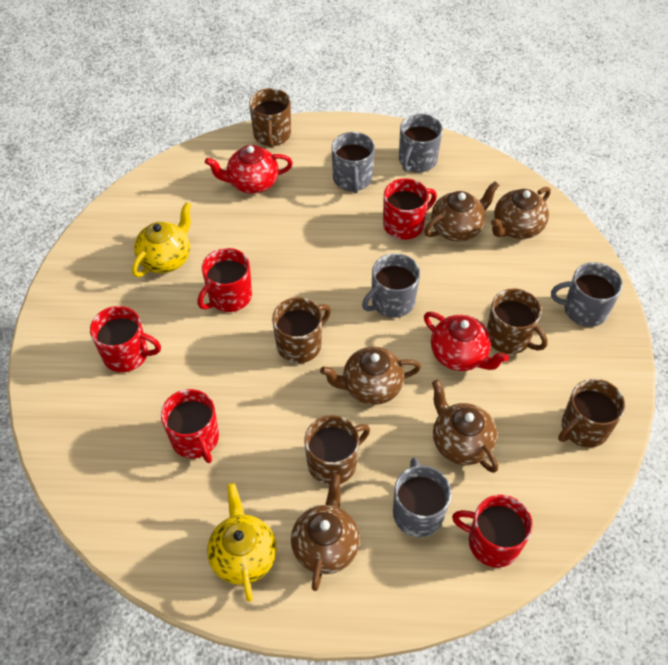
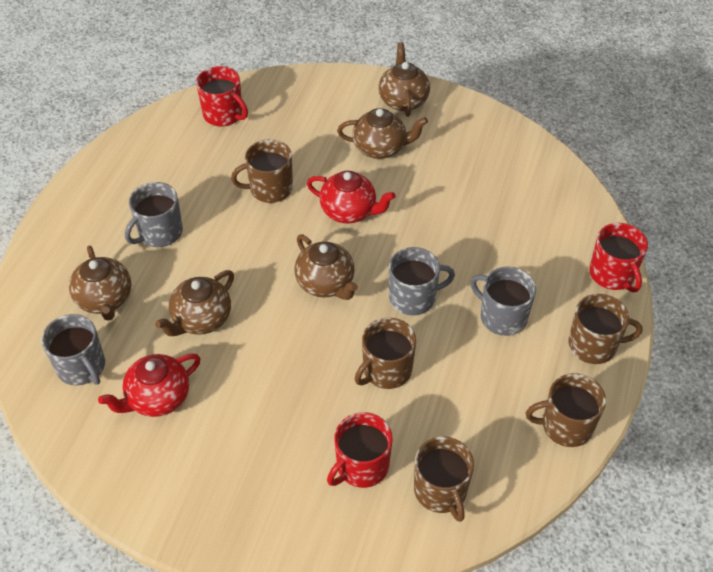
grey mug: 5 -> 4
red mug: 5 -> 3
yellow teapot: 2 -> 0

